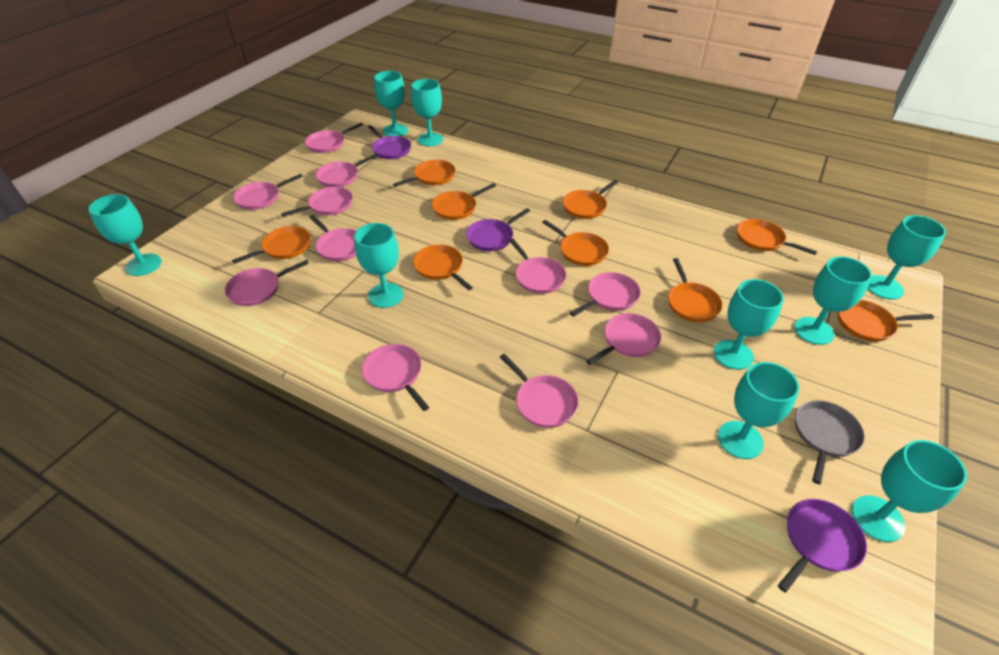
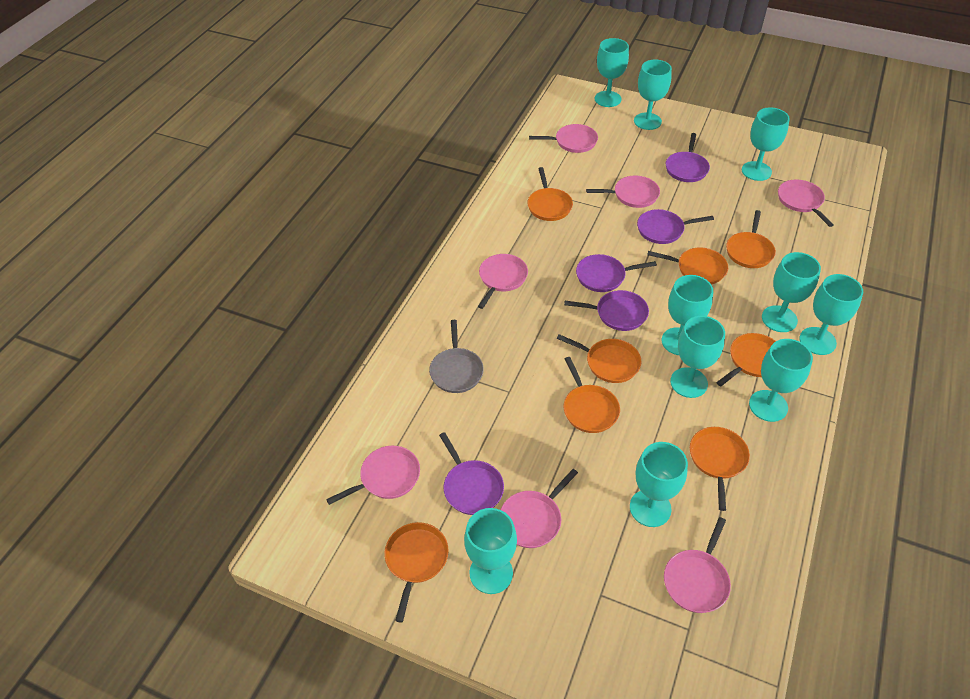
orange pan: 9 -> 8
pink pan: 11 -> 7
purple pan: 3 -> 5
turquoise goblet: 9 -> 10

